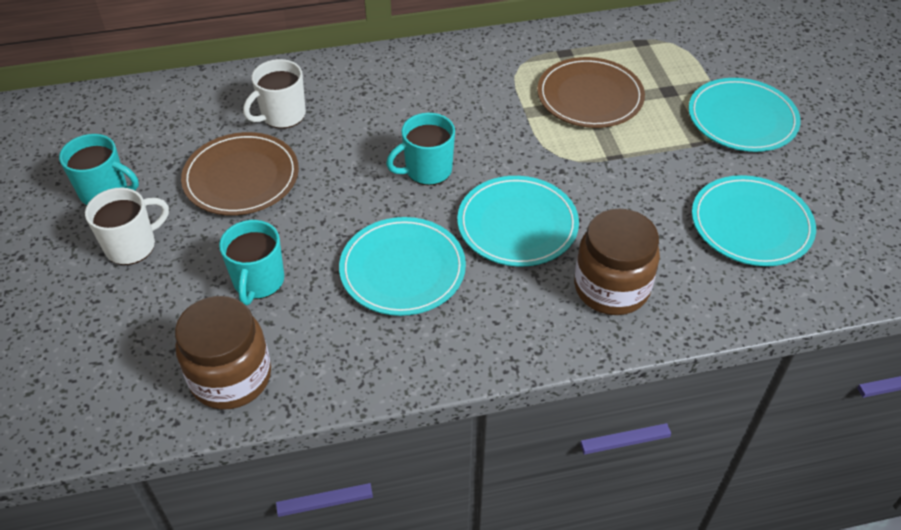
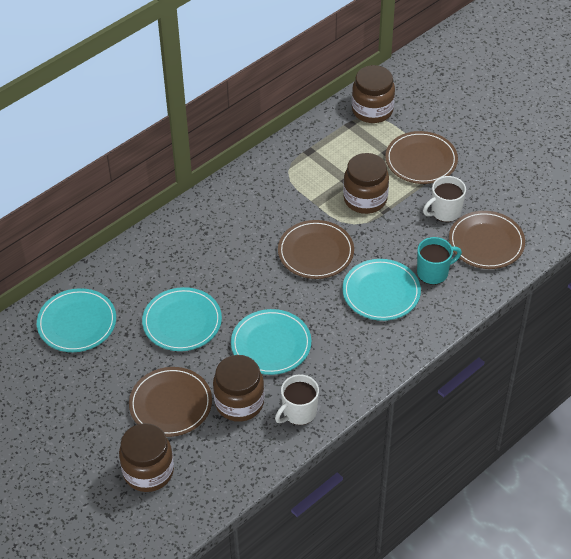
brown jar: 2 -> 4
brown plate: 2 -> 4
turquoise mug: 3 -> 1

